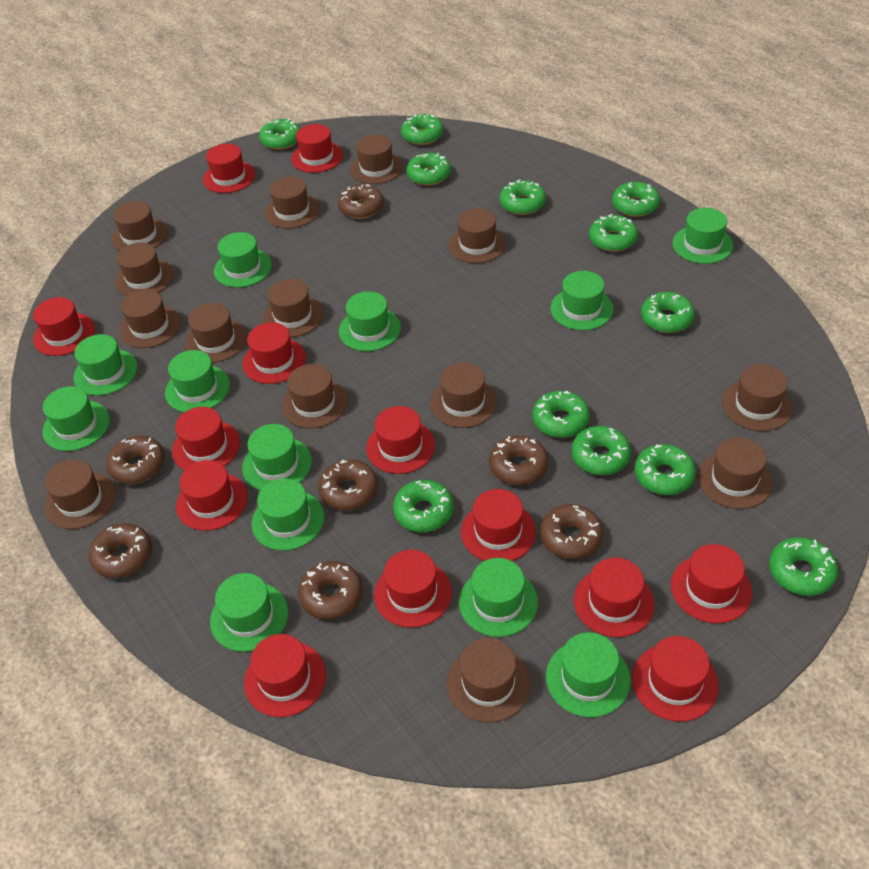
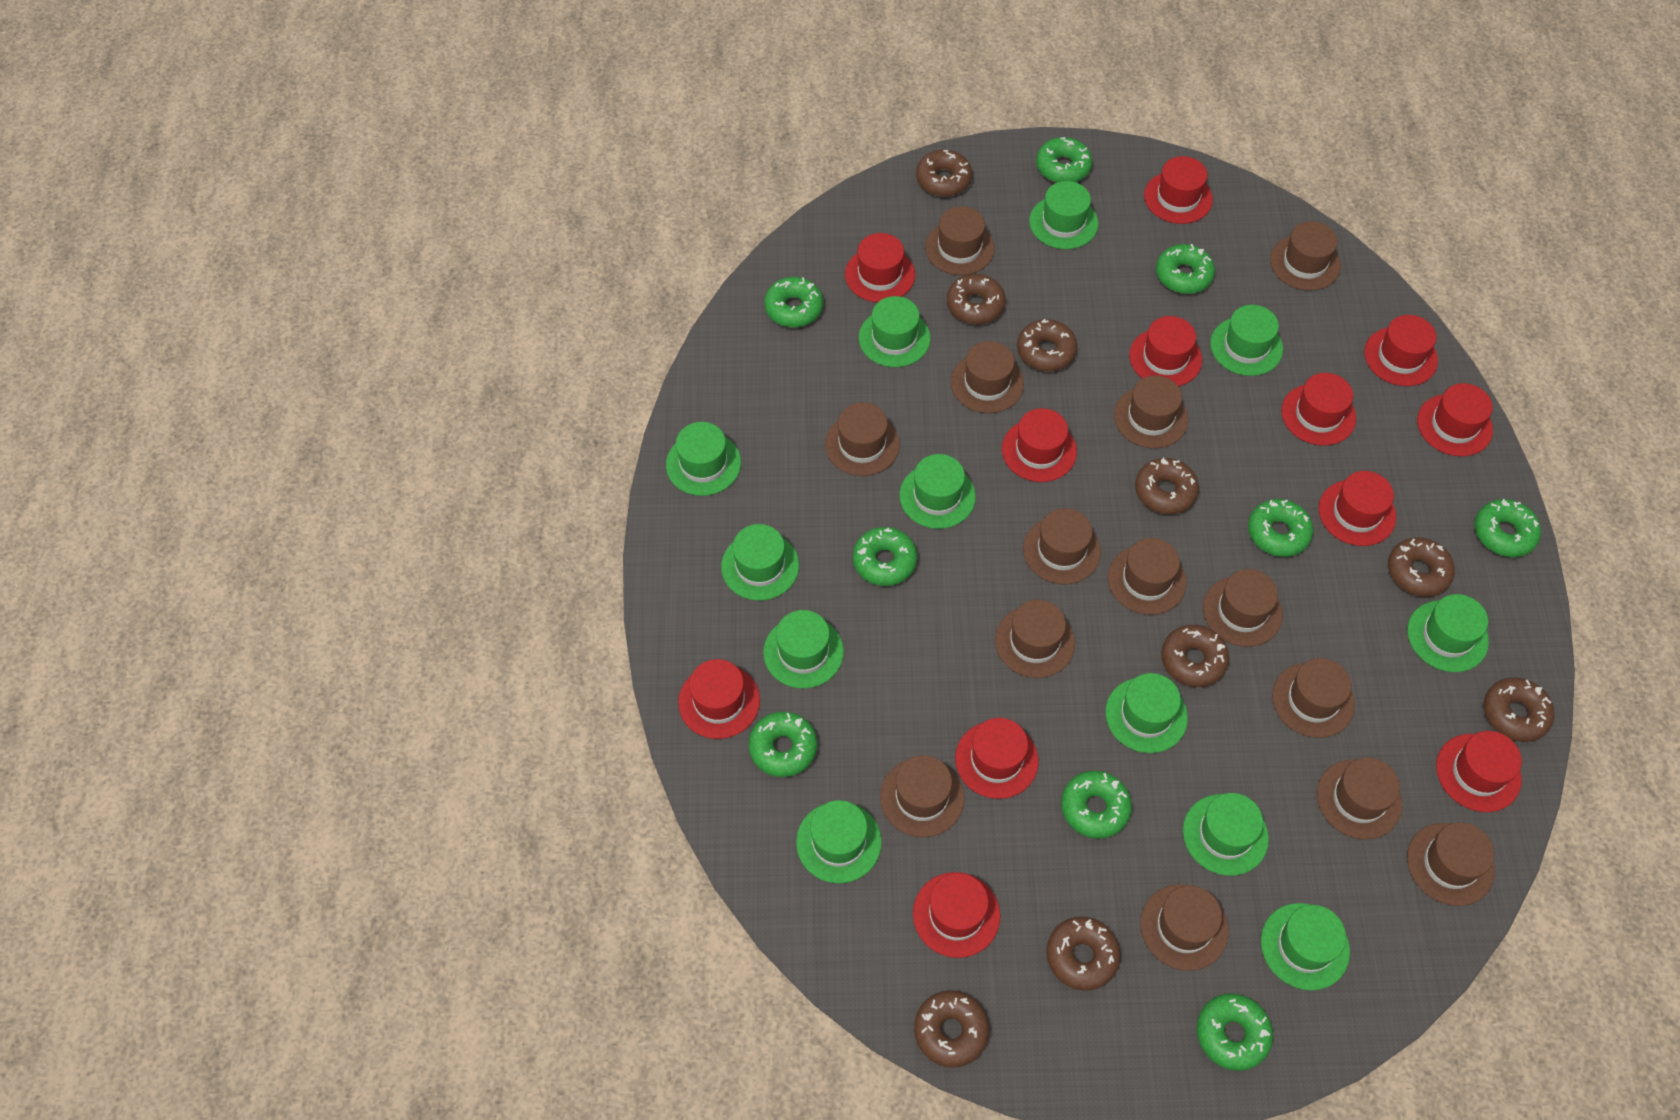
brown donut: 7 -> 9
green donut: 12 -> 9
red hat: 13 -> 12

